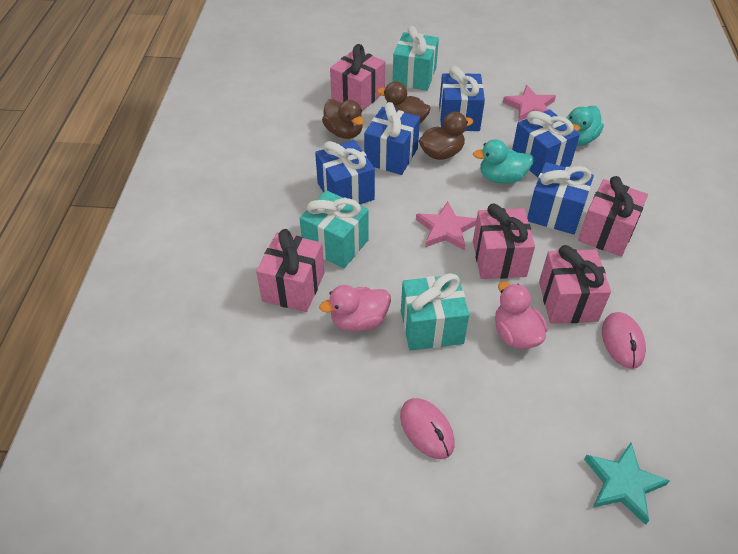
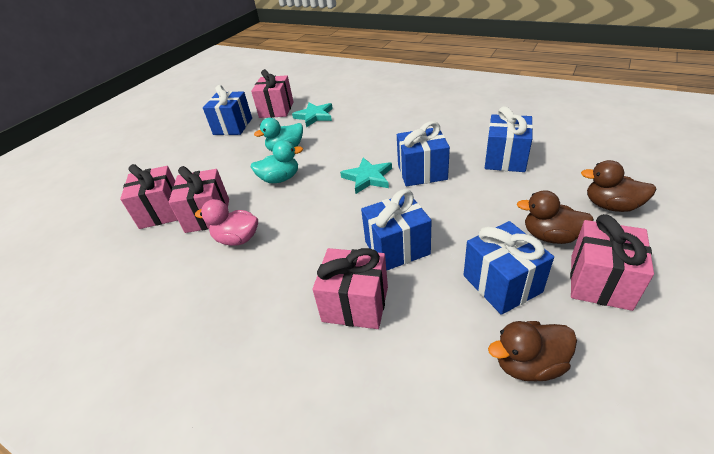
pink duck: 2 -> 1
pink mouse: 2 -> 0
pink star: 2 -> 0
turquoise gift: 3 -> 0
turquoise star: 1 -> 2

